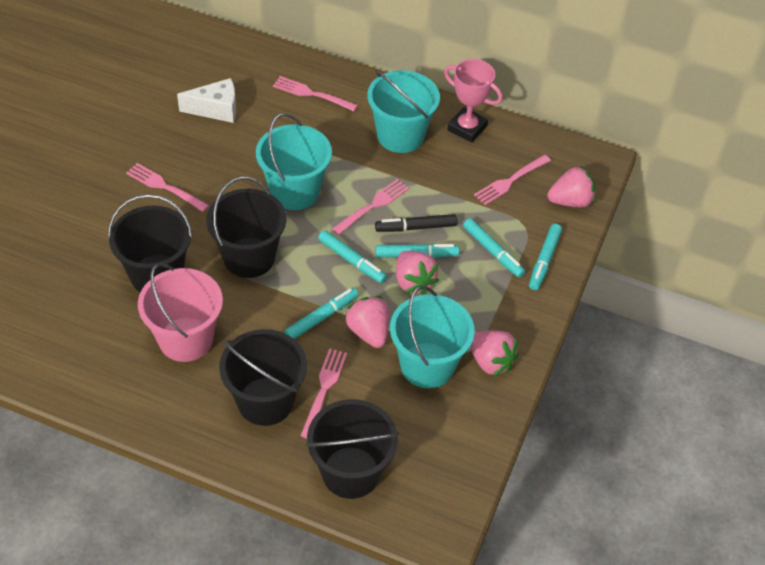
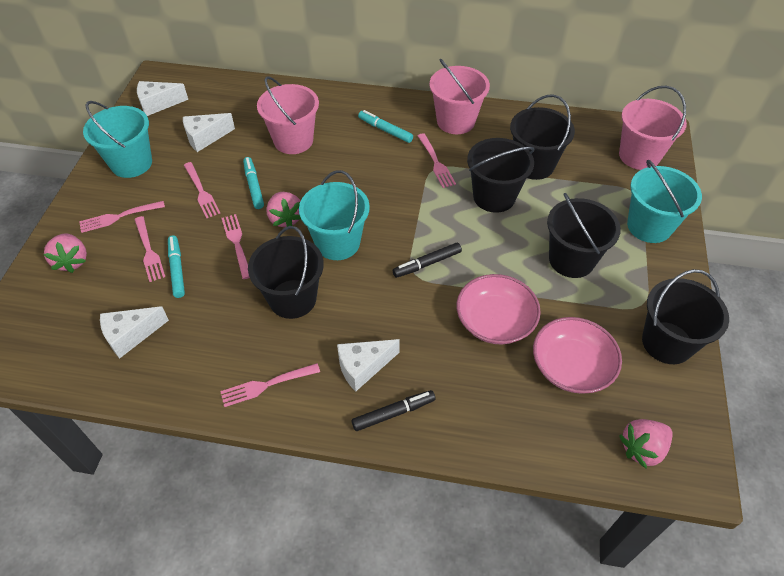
black bucket: 4 -> 5
black marker: 1 -> 2
pink bowl: 0 -> 2
pink bucket: 1 -> 3
pink fork: 5 -> 6
pink strawberry: 4 -> 3
pink trophy: 1 -> 0
turquoise marker: 5 -> 3
white cheese: 1 -> 4

